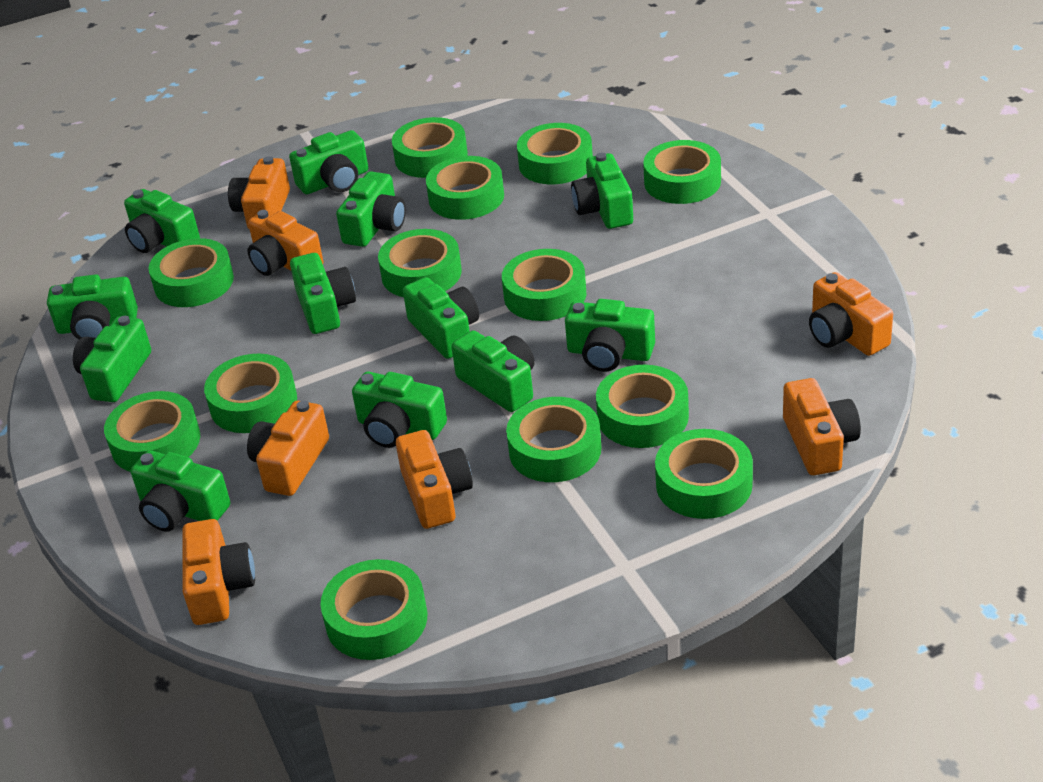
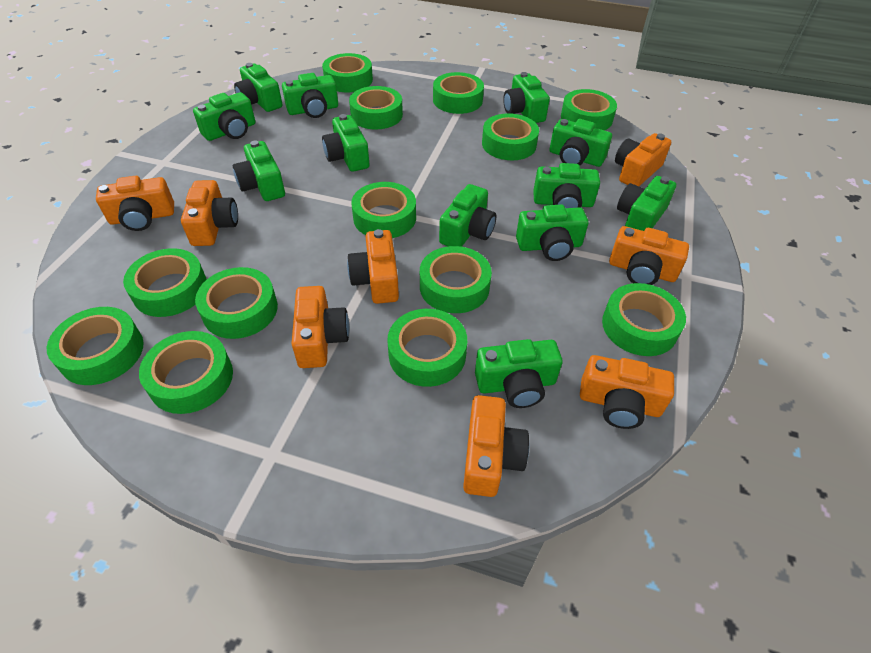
orange camera: 7 -> 8

